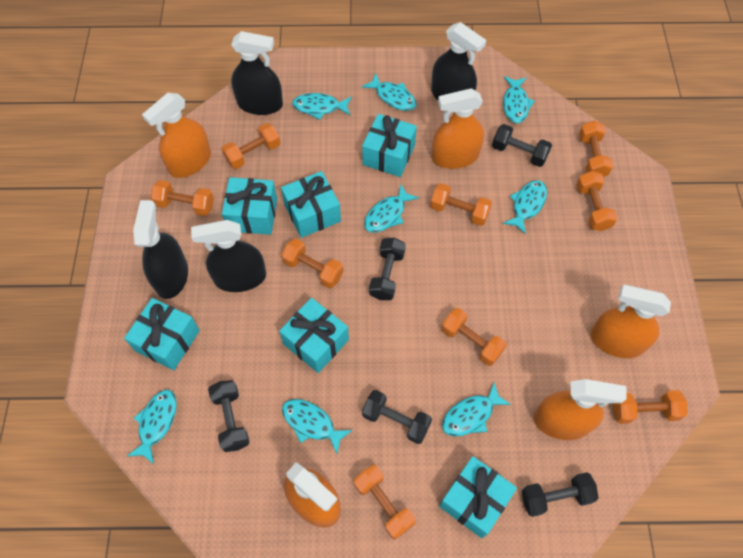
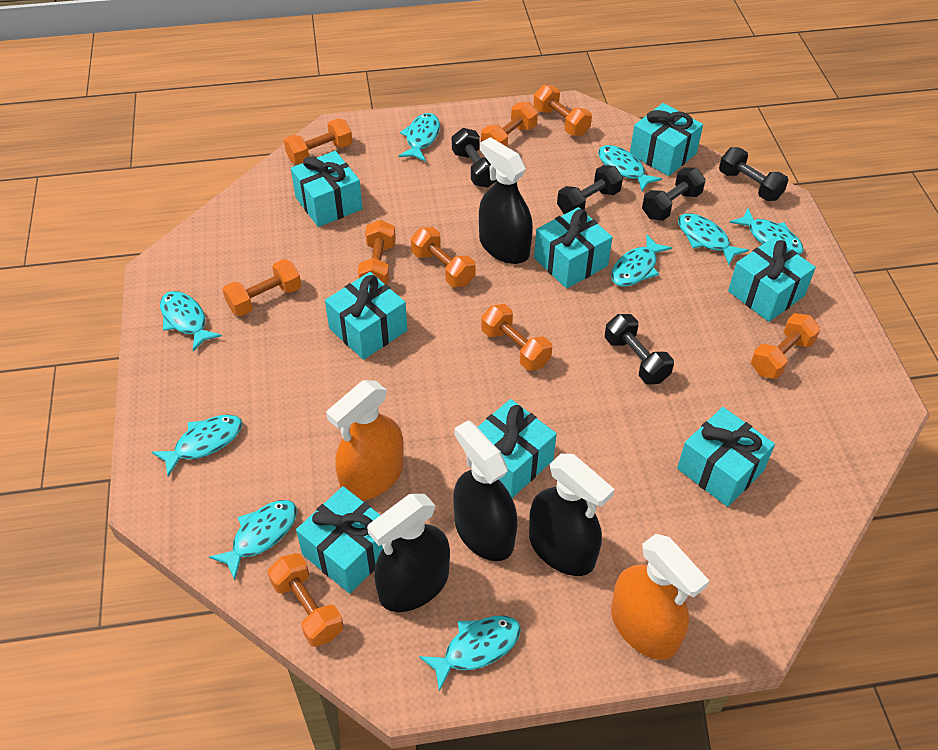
orange spray bottle: 5 -> 2
turquoise fish: 8 -> 9
turquoise gift: 6 -> 8

